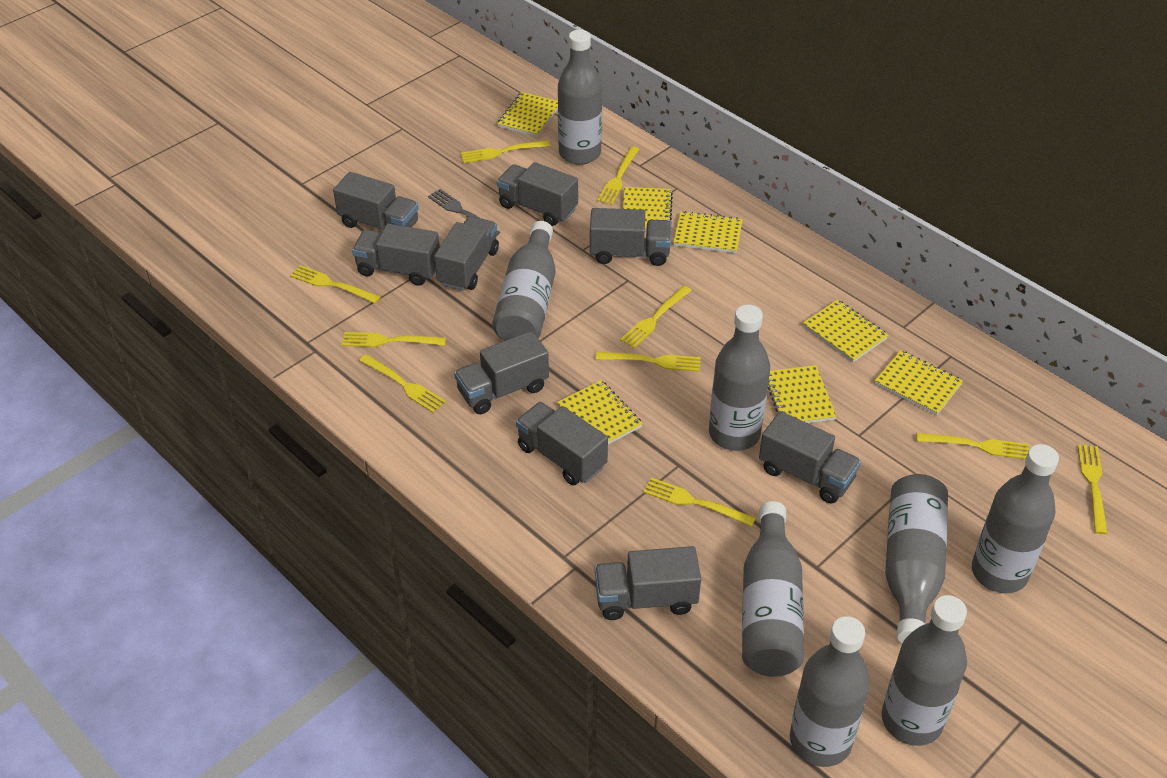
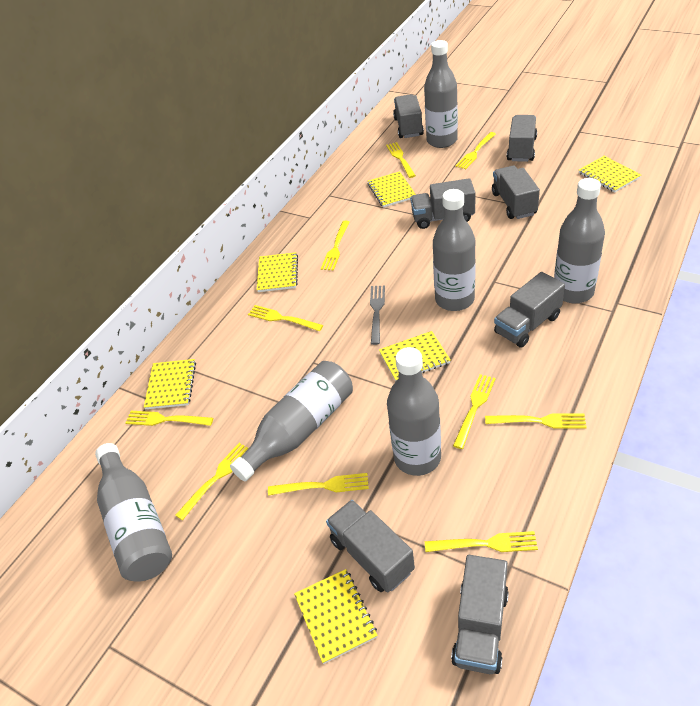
grey bottle: 8 -> 6
grey truck: 9 -> 7
yellow notebook: 7 -> 6

